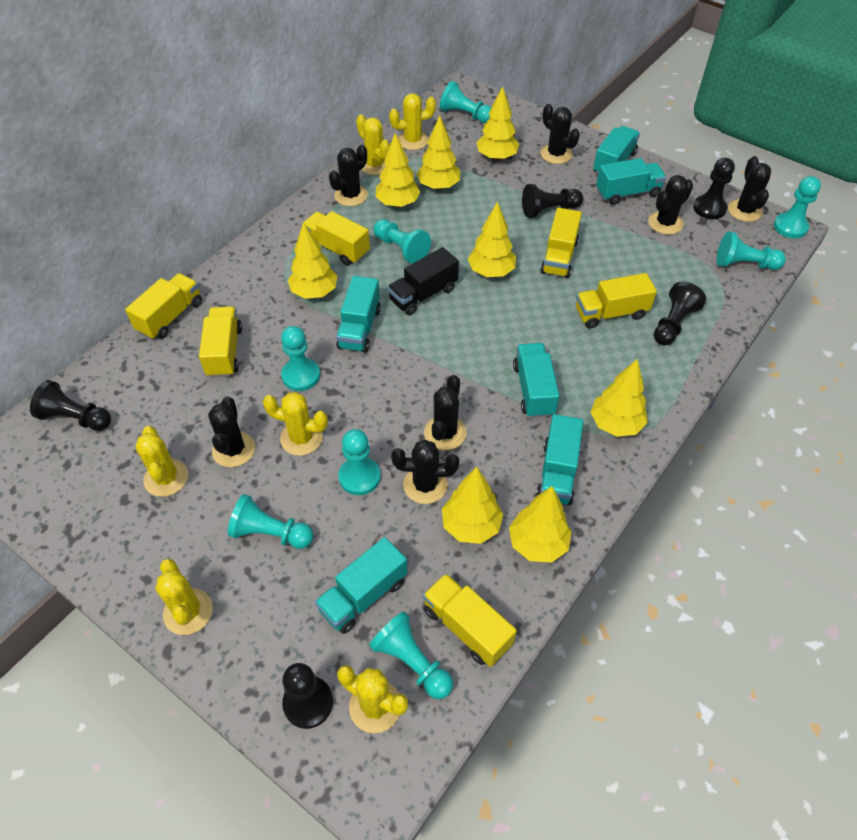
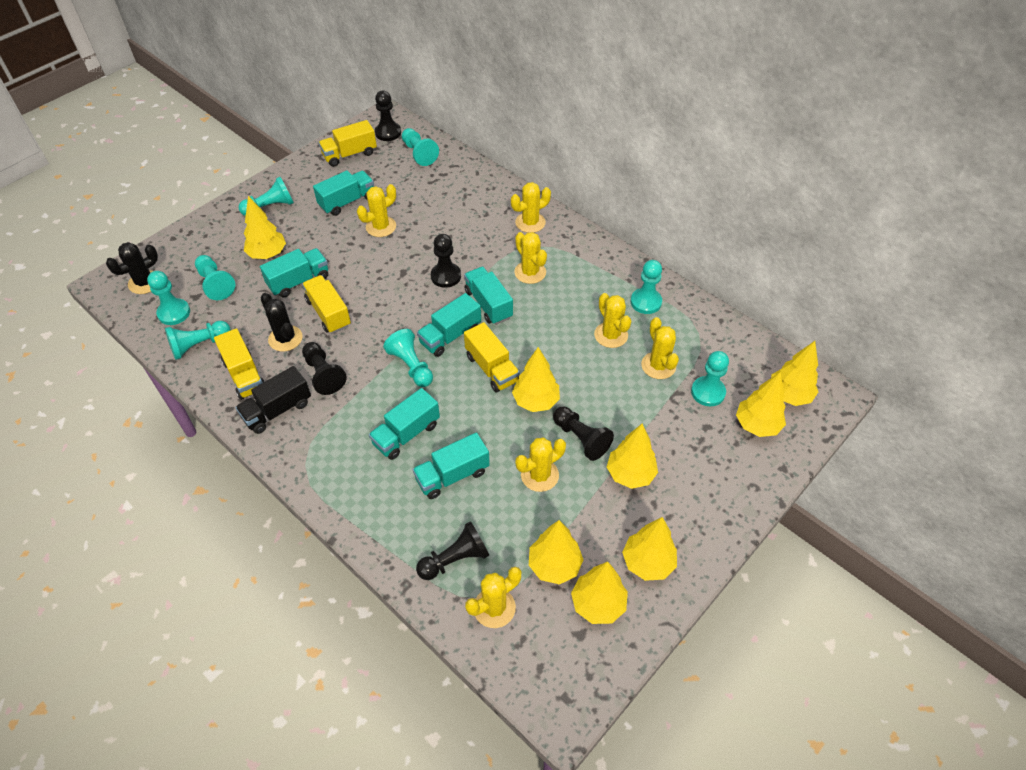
black cactus: 7 -> 2
yellow cactus: 6 -> 7
yellow truck: 6 -> 4

